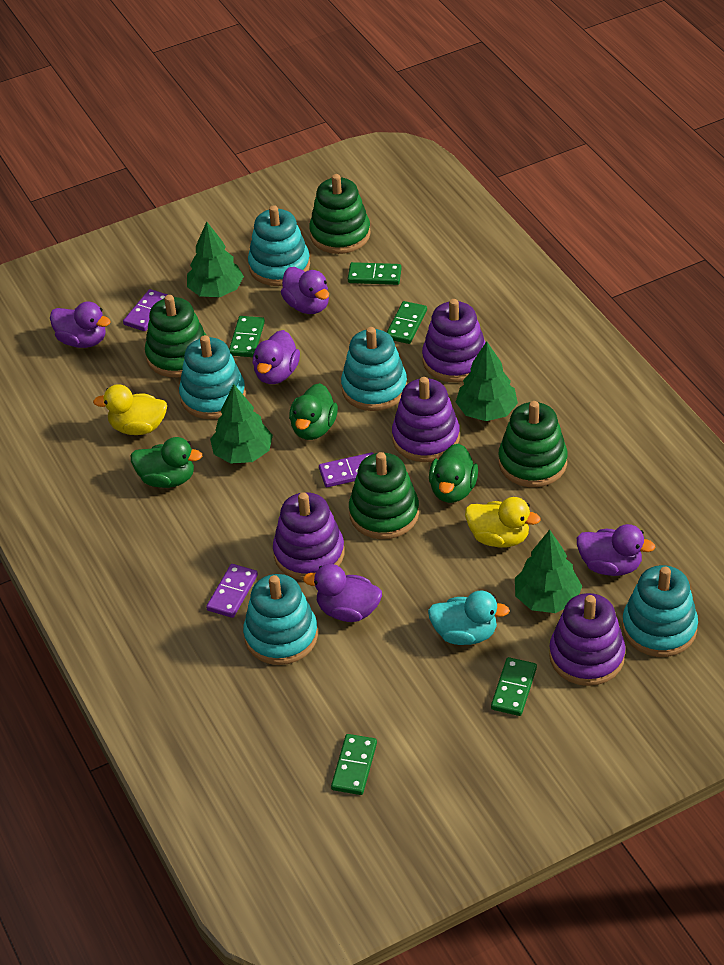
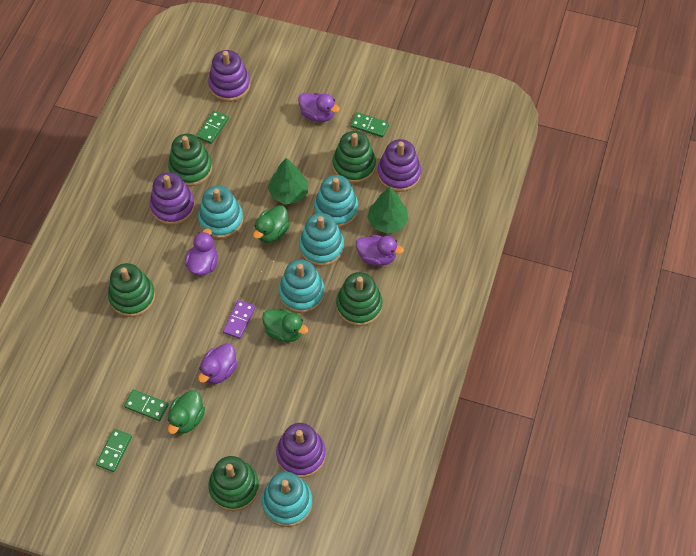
green domino: 5 -> 4
green stacking toy: 4 -> 5
green tree: 4 -> 2
purple domino: 3 -> 1
purple duck: 5 -> 4
turquoise duck: 1 -> 0
yellow duck: 2 -> 0

